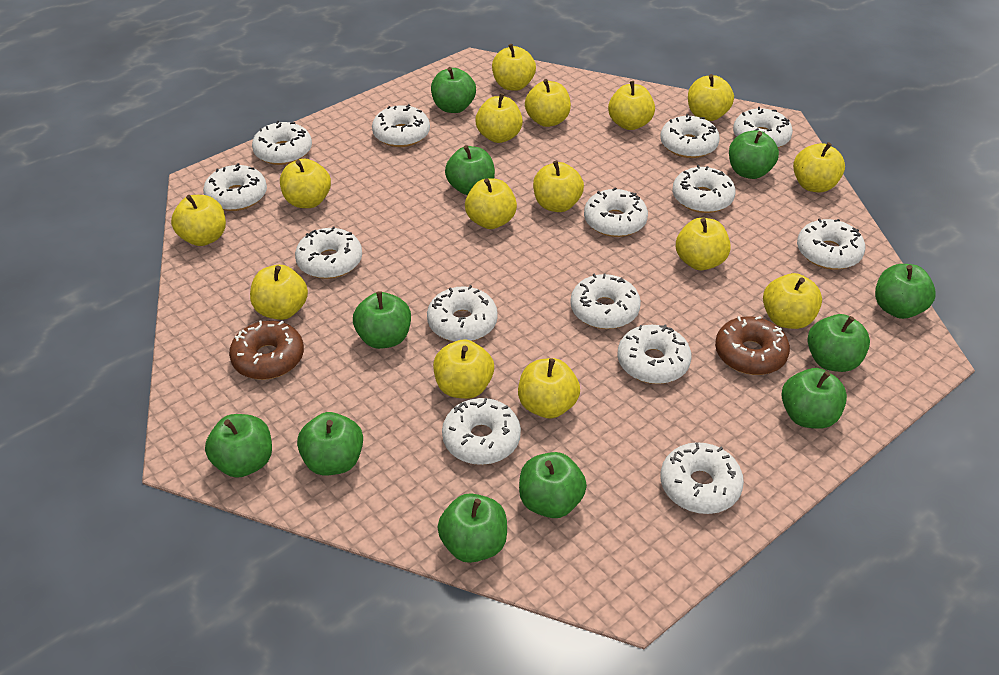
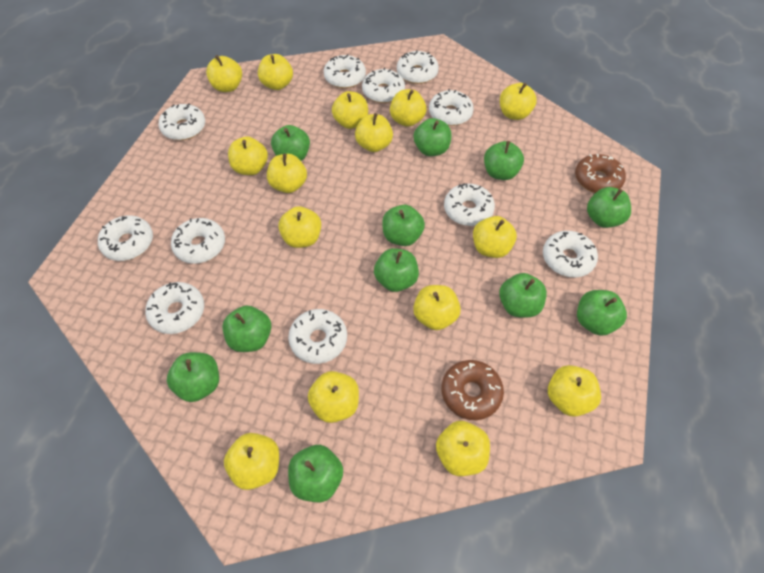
white donut: 14 -> 11

